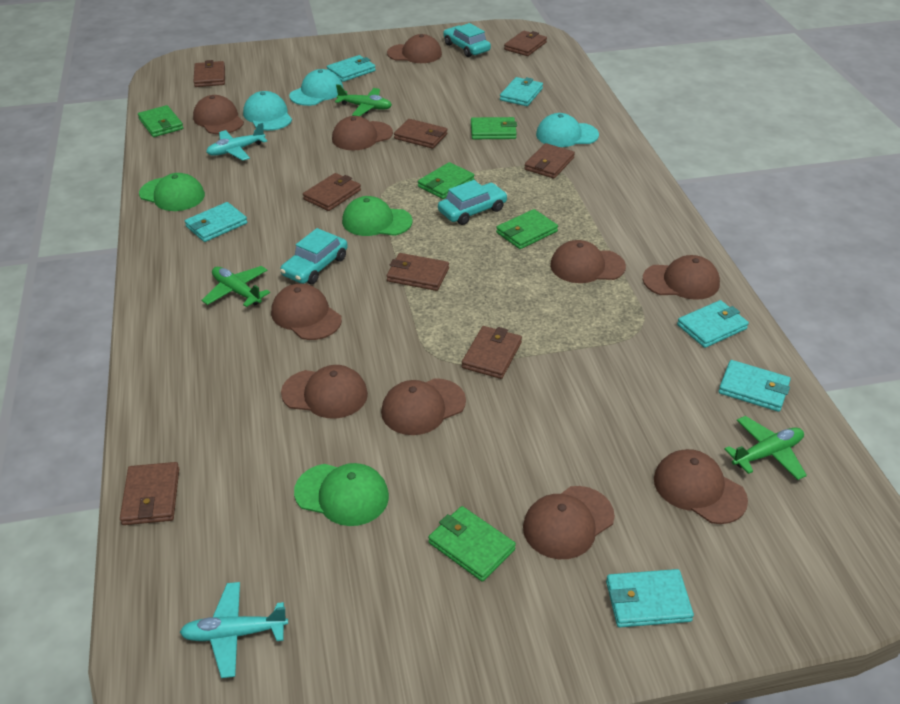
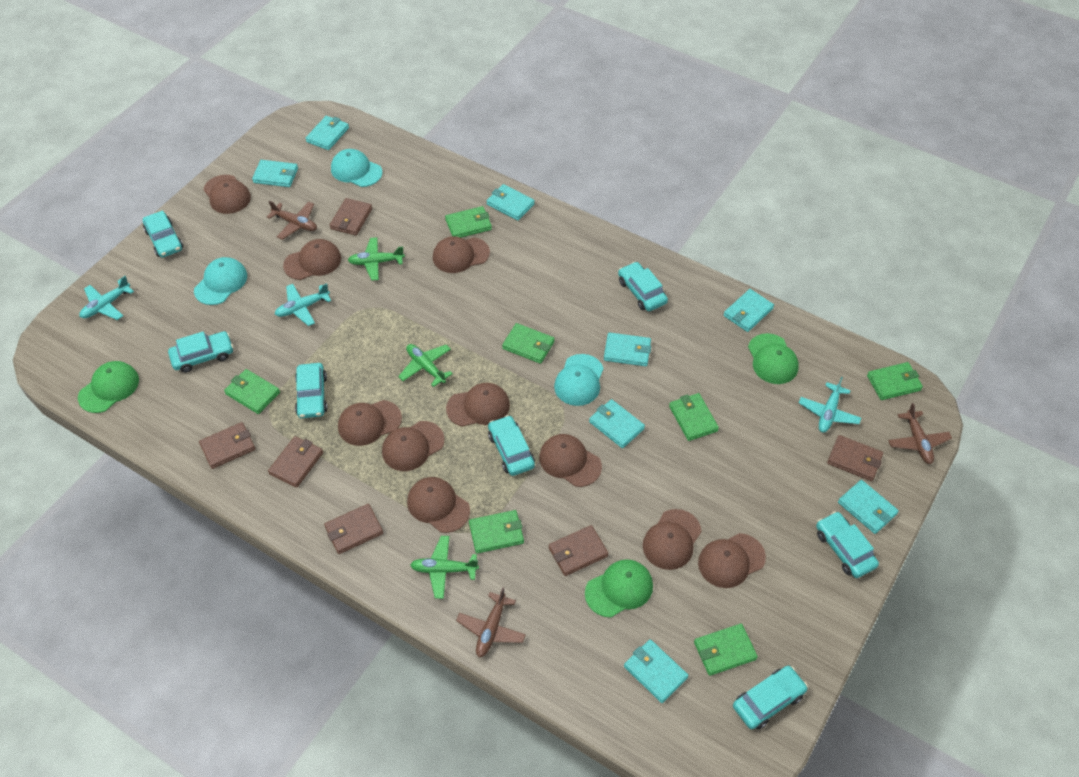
brown plane: 0 -> 3
brown wallet: 8 -> 6
green wallet: 5 -> 7
turquoise car: 3 -> 7
turquoise plane: 2 -> 3
turquoise wallet: 6 -> 8

